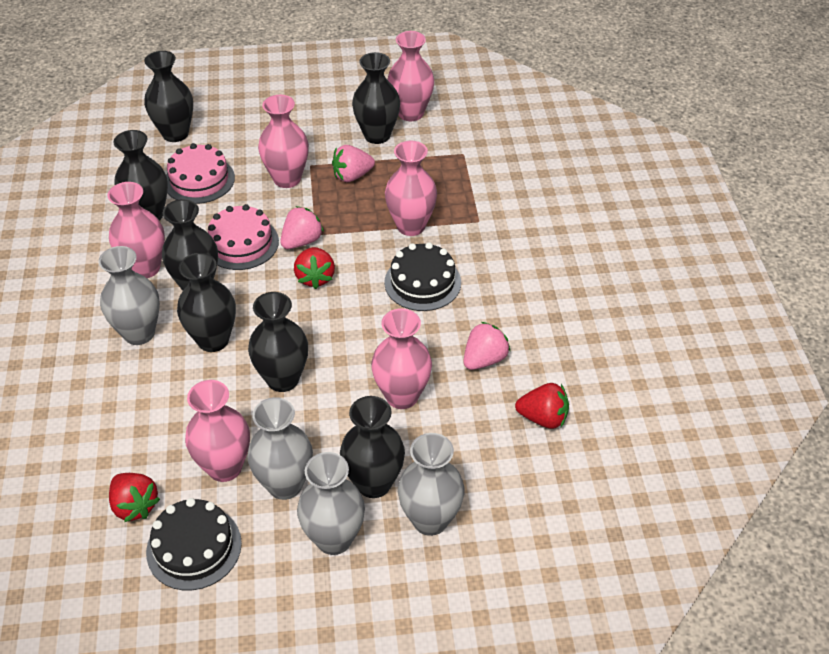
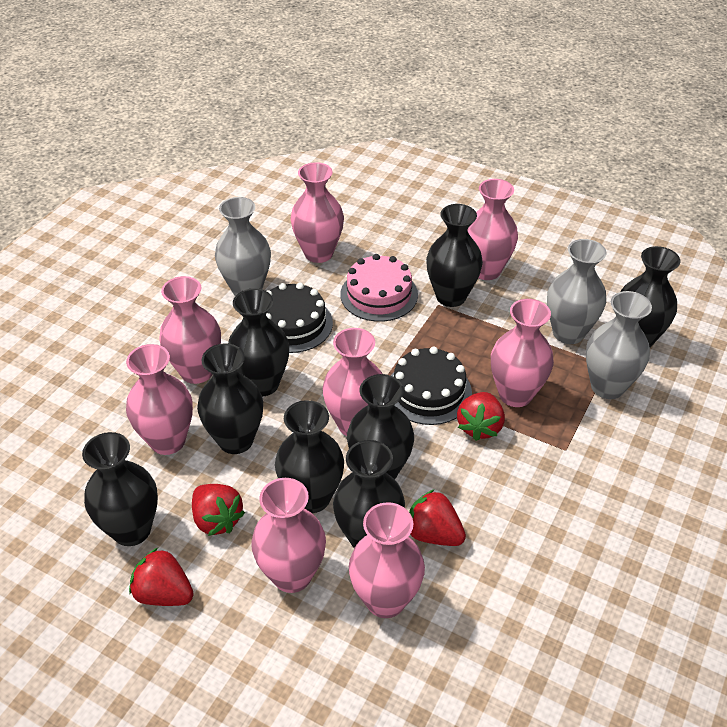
black vase: 7 -> 8
grey vase: 4 -> 3
pink cake: 2 -> 1
pink strawberry: 3 -> 0
pink vase: 6 -> 8
red strawberry: 3 -> 4

